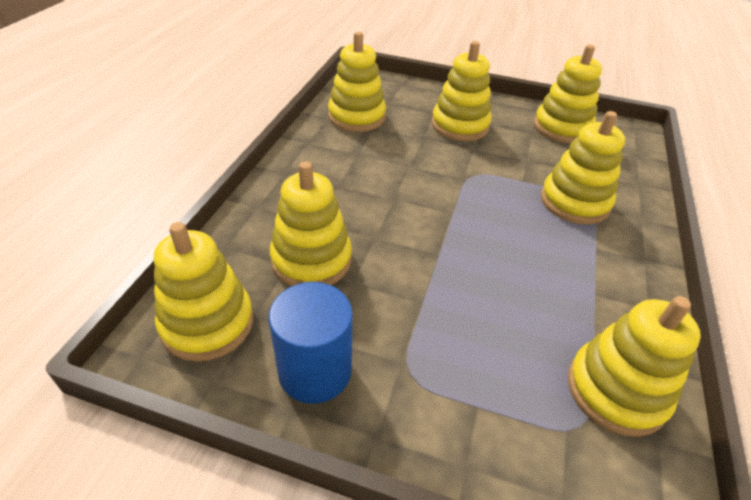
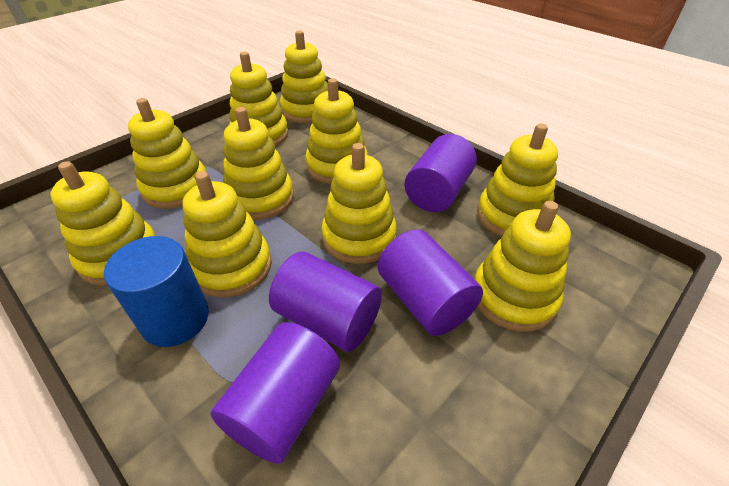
purple cylinder: 0 -> 4
yellow stacking toy: 7 -> 10

